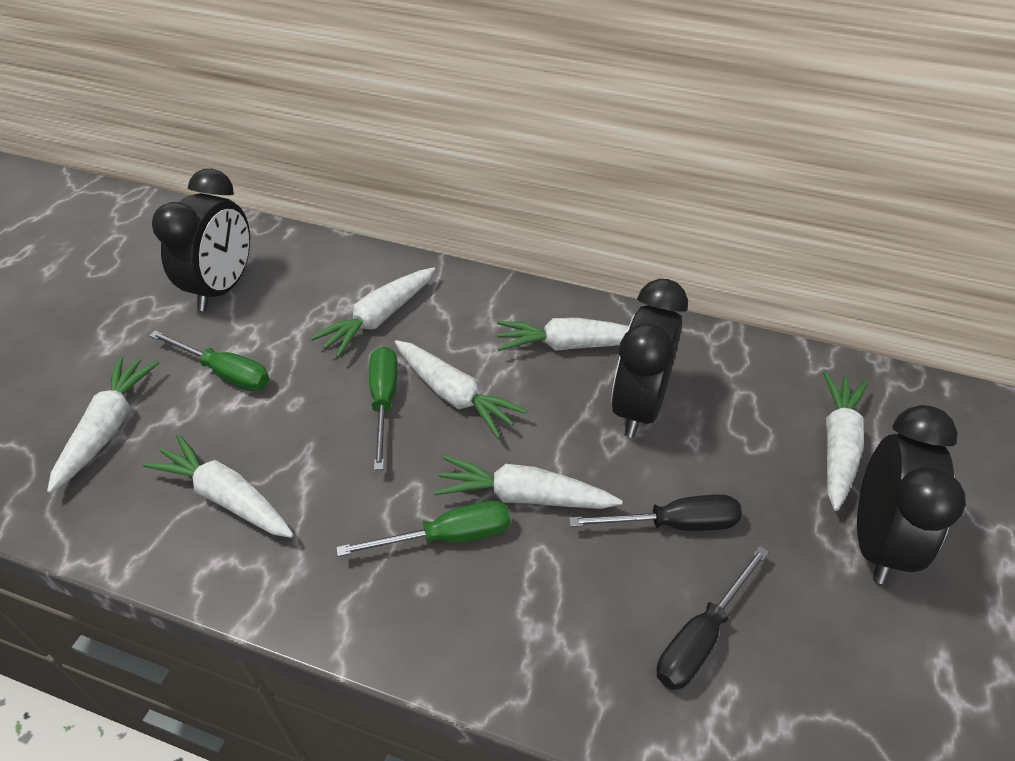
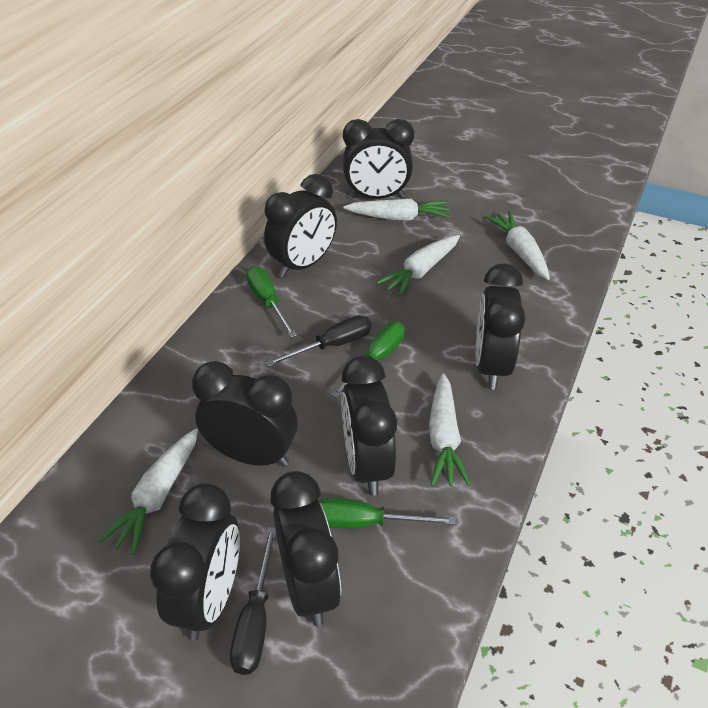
black clock: 3 -> 7
white carrot: 7 -> 5

